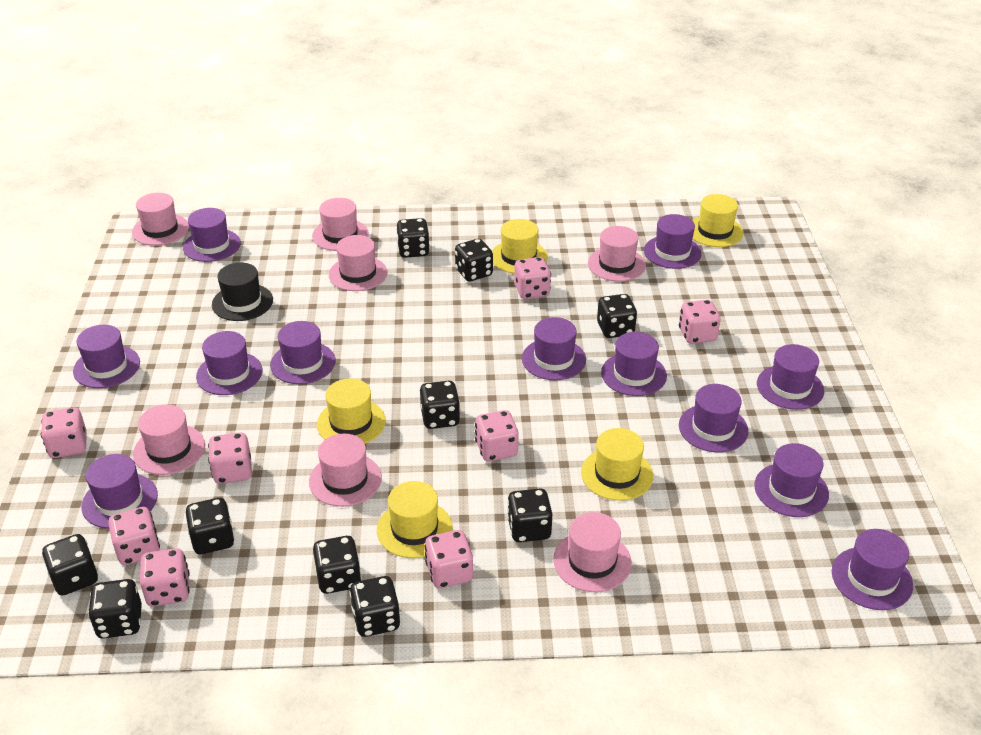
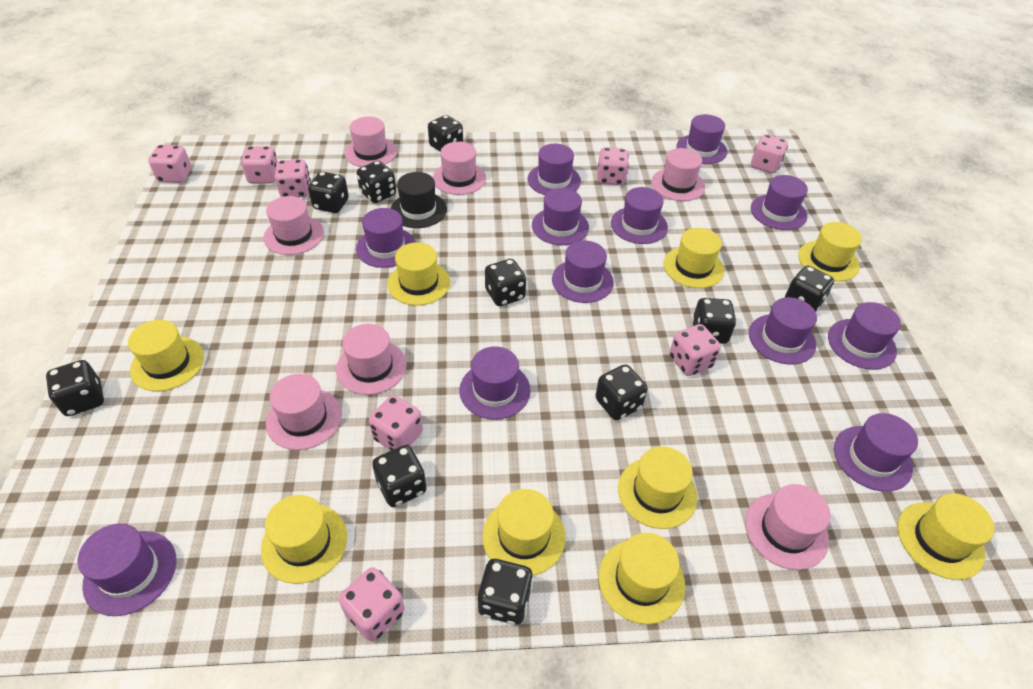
yellow hat: 5 -> 9

